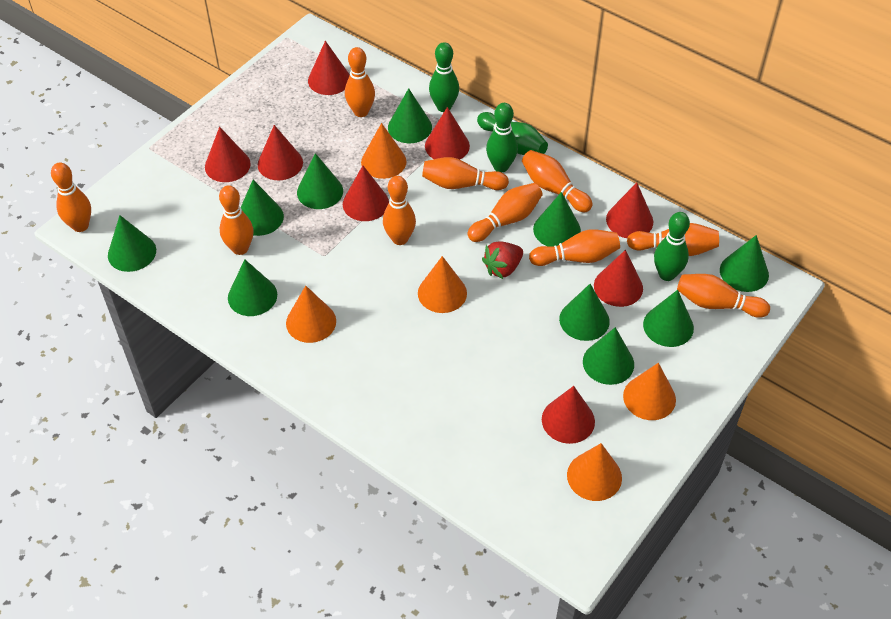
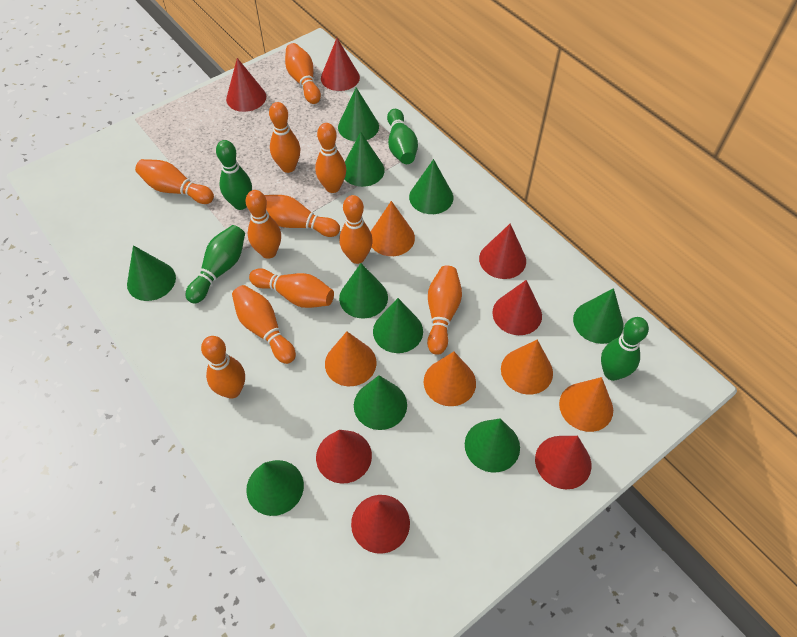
orange bowling pin: 10 -> 11
red cone: 8 -> 7
red strawberry: 1 -> 0

